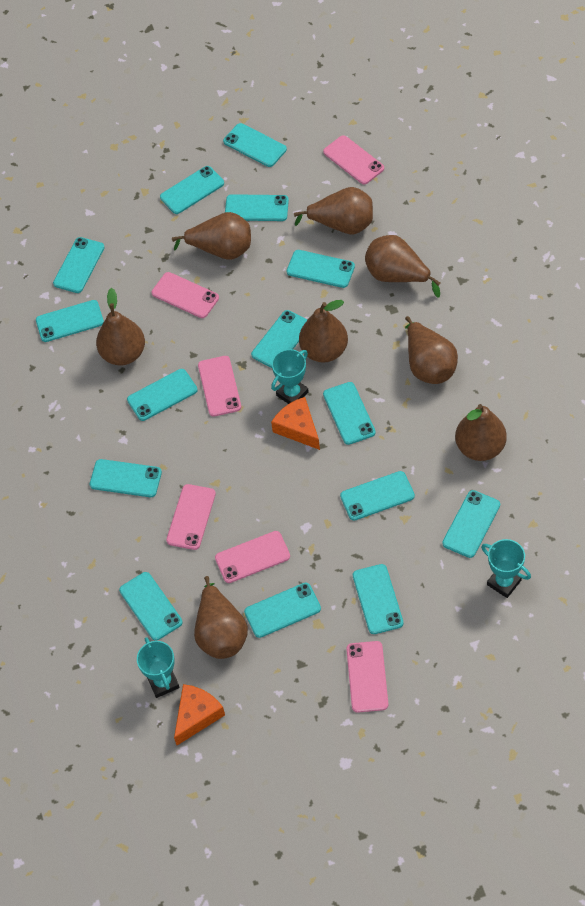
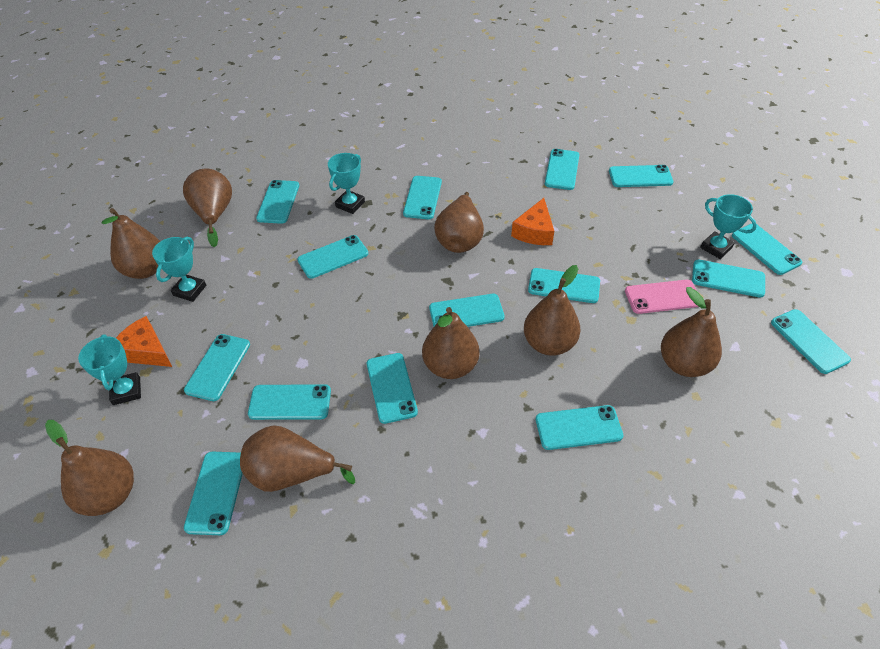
pink phone: 6 -> 1
turquoise trophy: 3 -> 4

